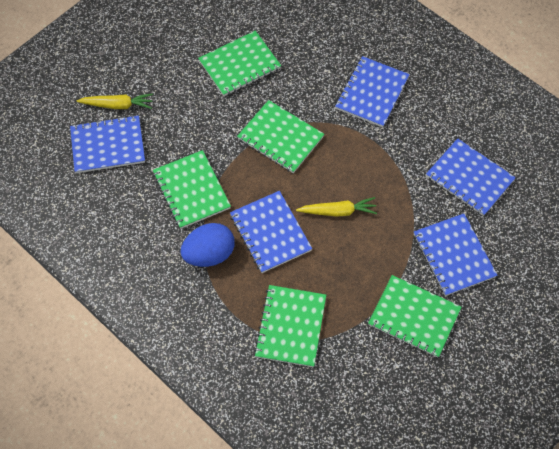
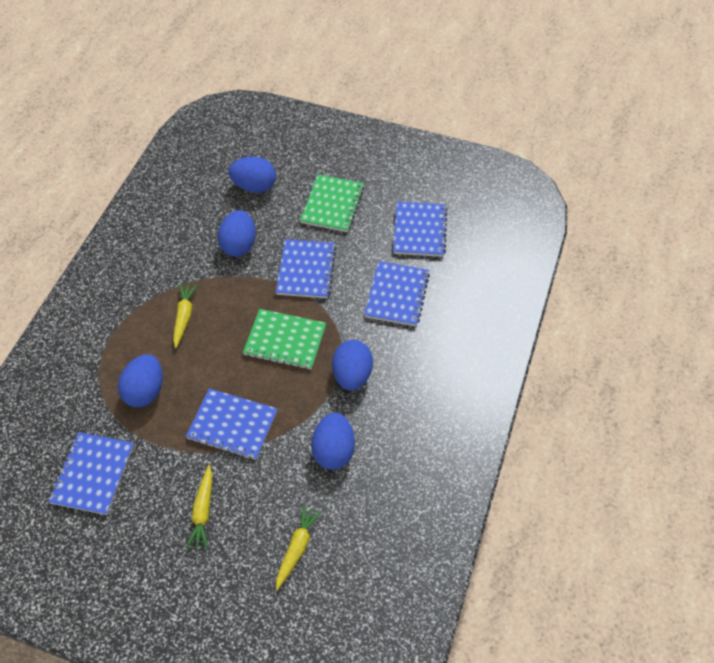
blue egg: 1 -> 5
green notebook: 5 -> 2
yellow carrot: 2 -> 3

